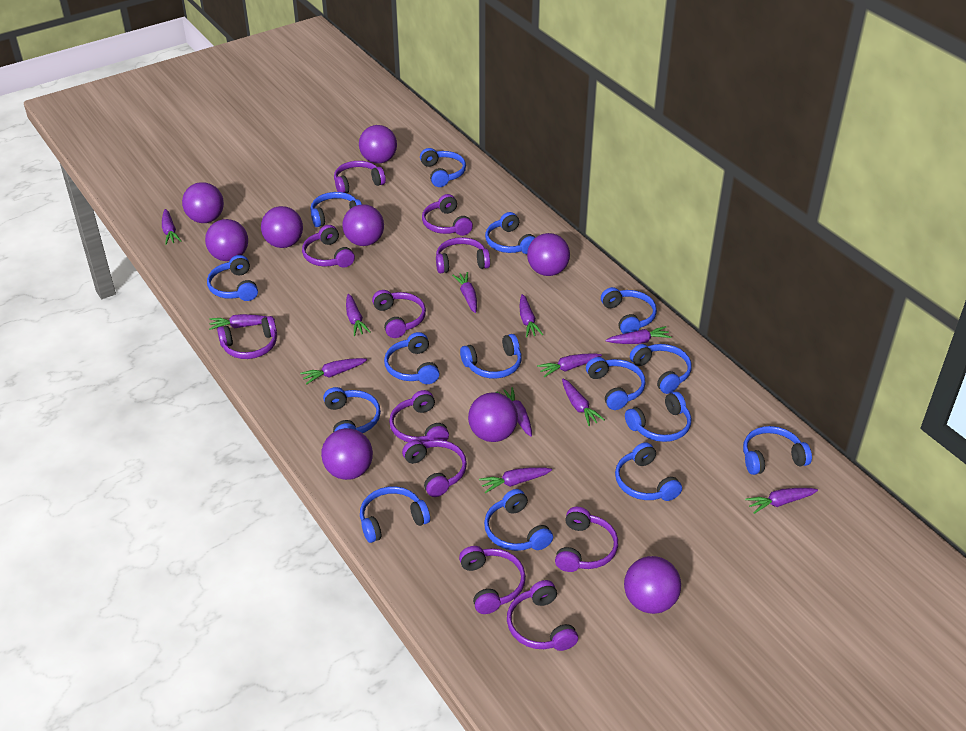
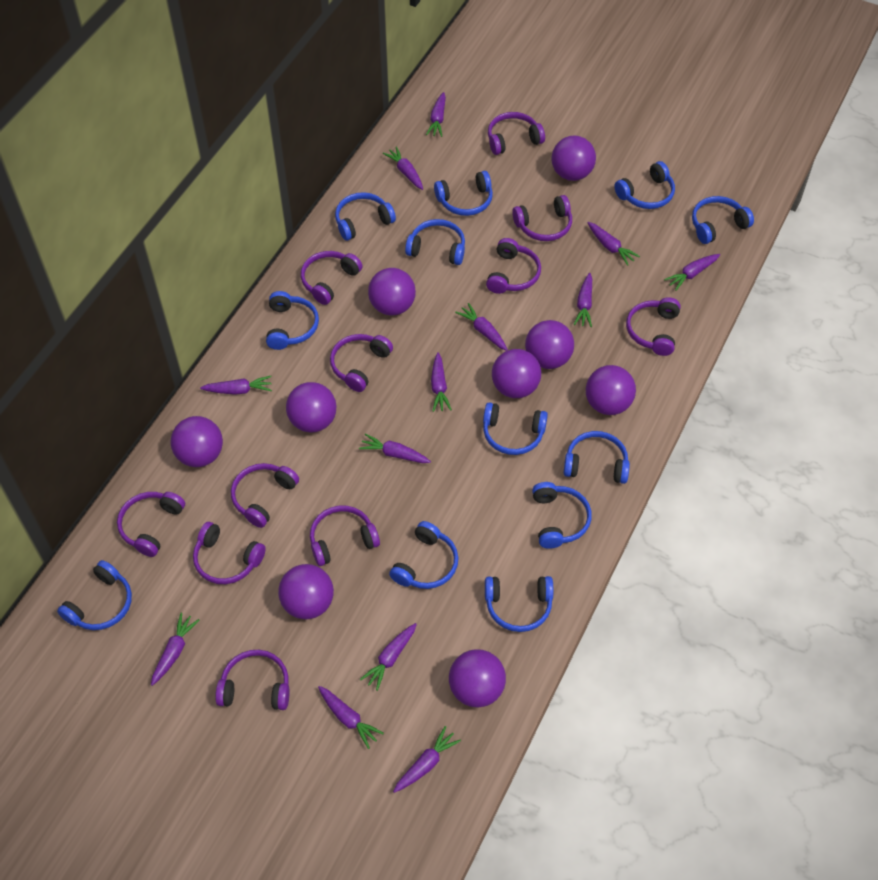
blue headphones: 15 -> 12
purple carrot: 12 -> 13

